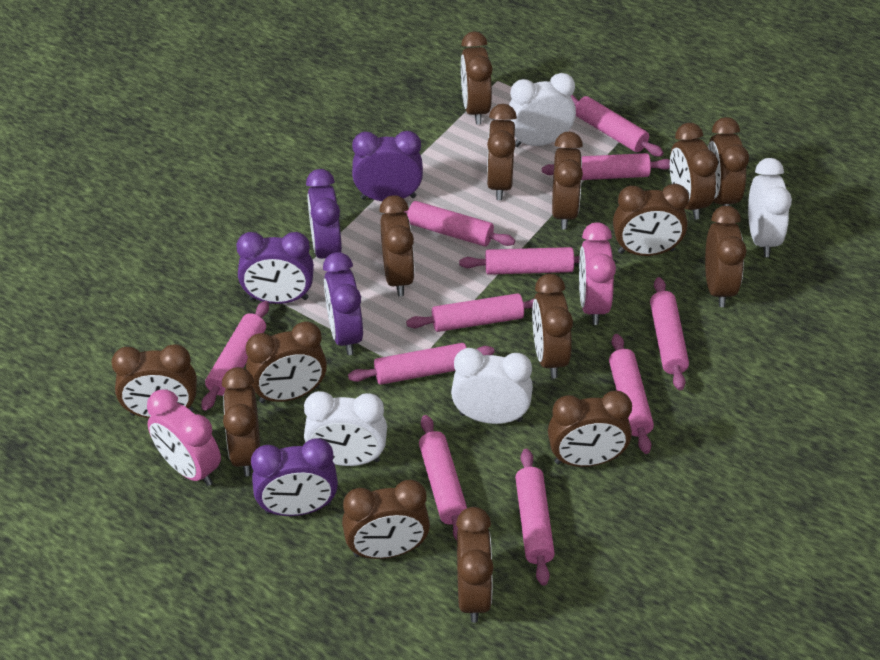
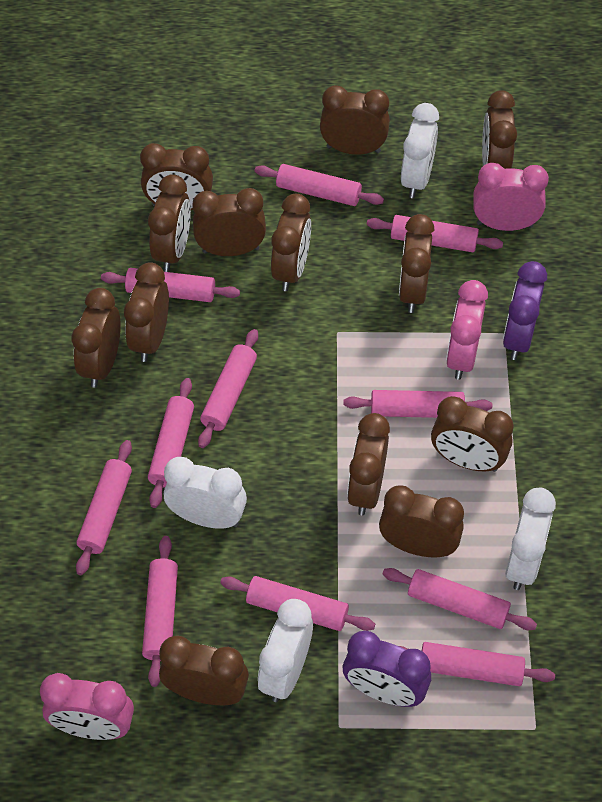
brown clock: 15 -> 13
pink clock: 2 -> 3
purple clock: 5 -> 2

